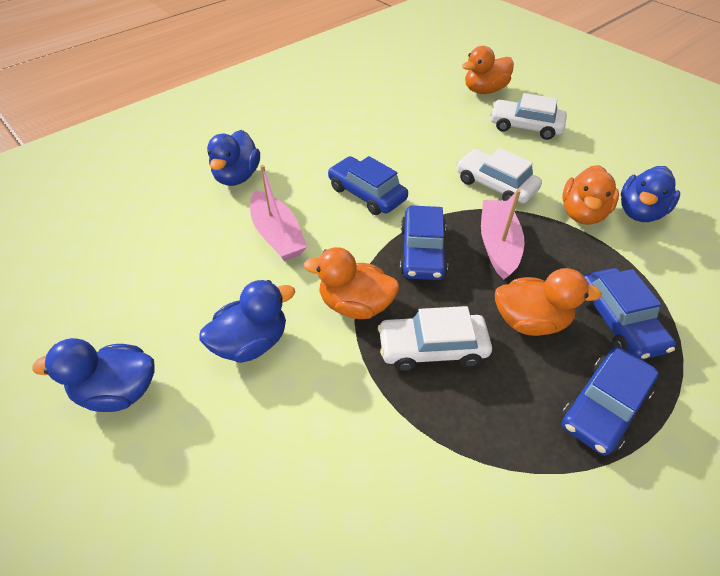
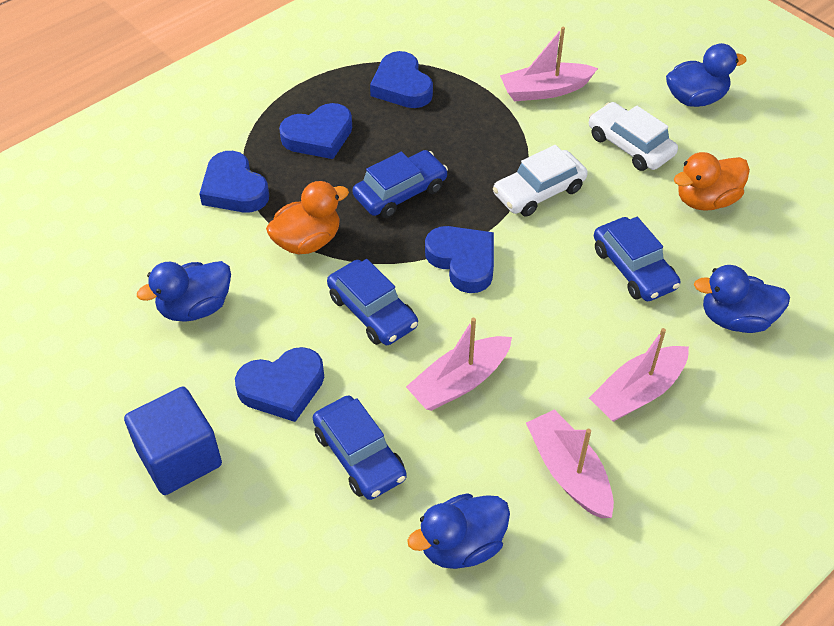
blue cube: 0 -> 1
blue heart: 0 -> 5
orange duck: 4 -> 2
pink boat: 2 -> 4
white car: 3 -> 2

